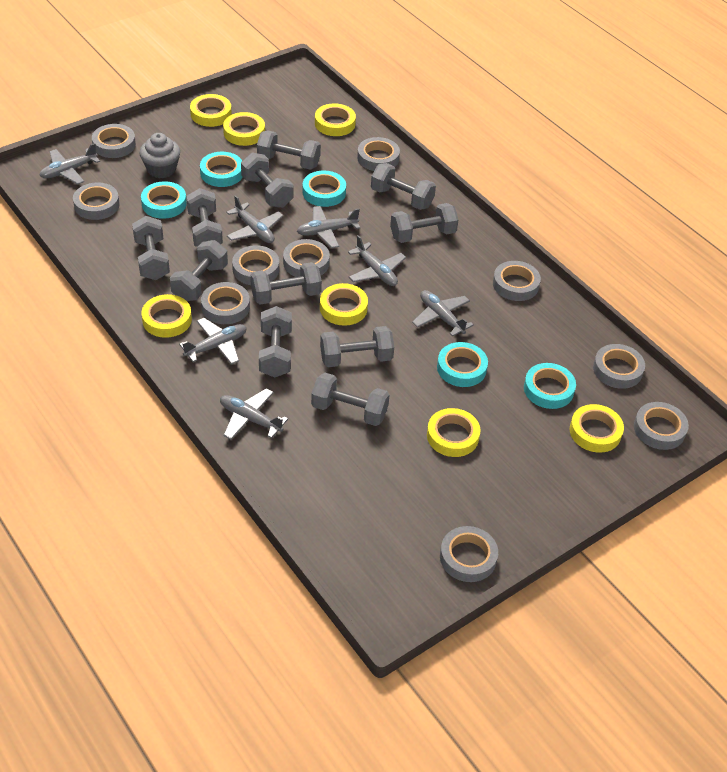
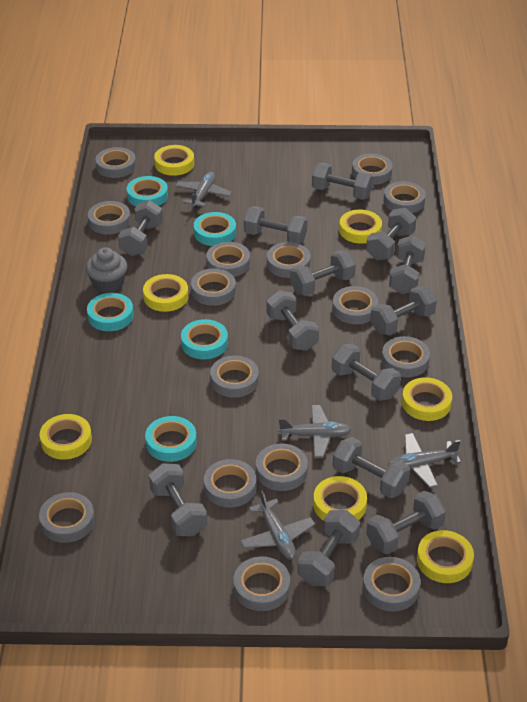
grey dumbbell: 11 -> 13
grey plane: 7 -> 4
grey tape: 10 -> 15

